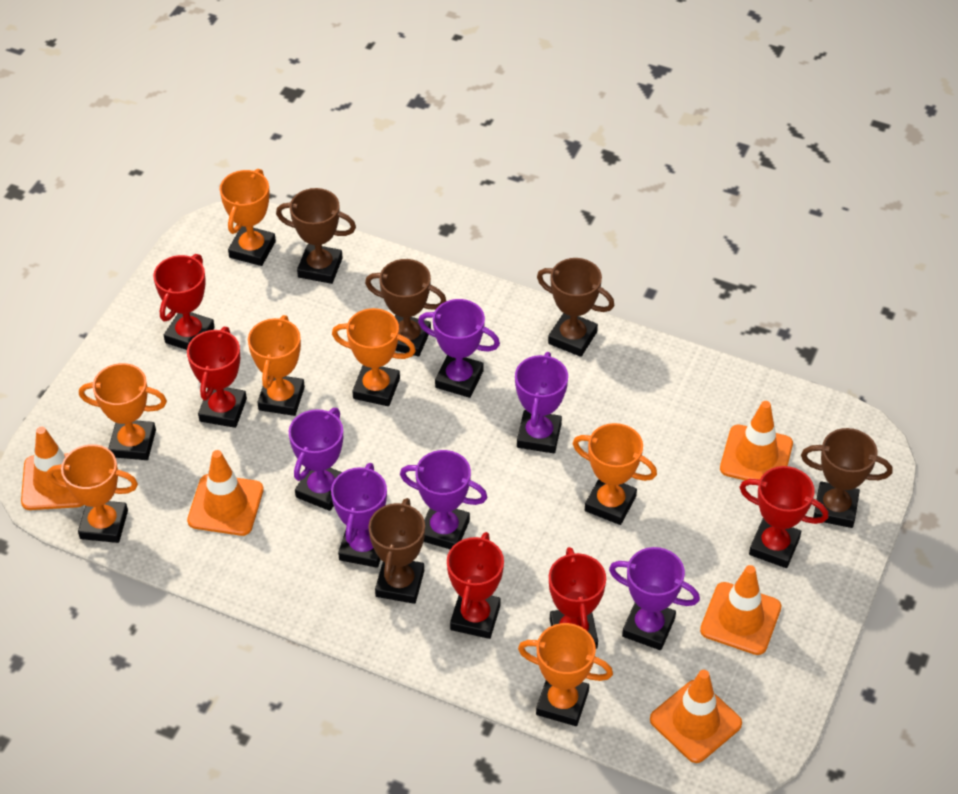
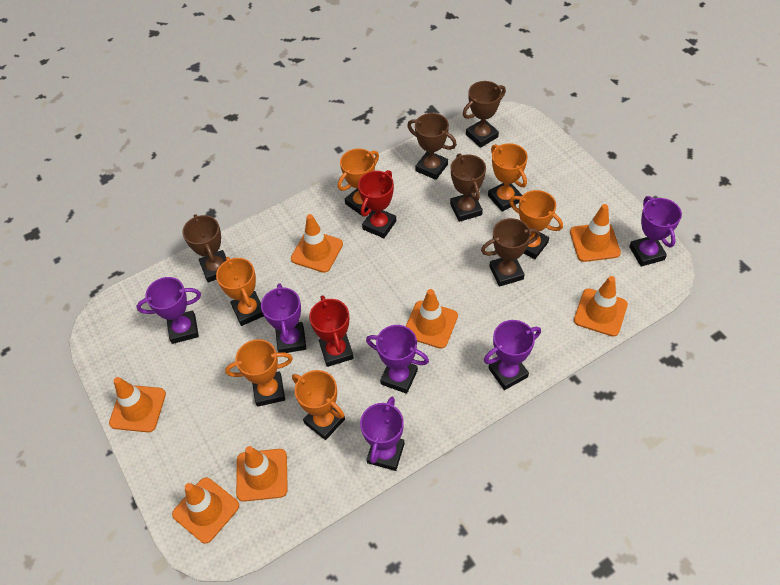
orange traffic cone: 5 -> 7
orange trophy: 7 -> 6
red trophy: 5 -> 2

